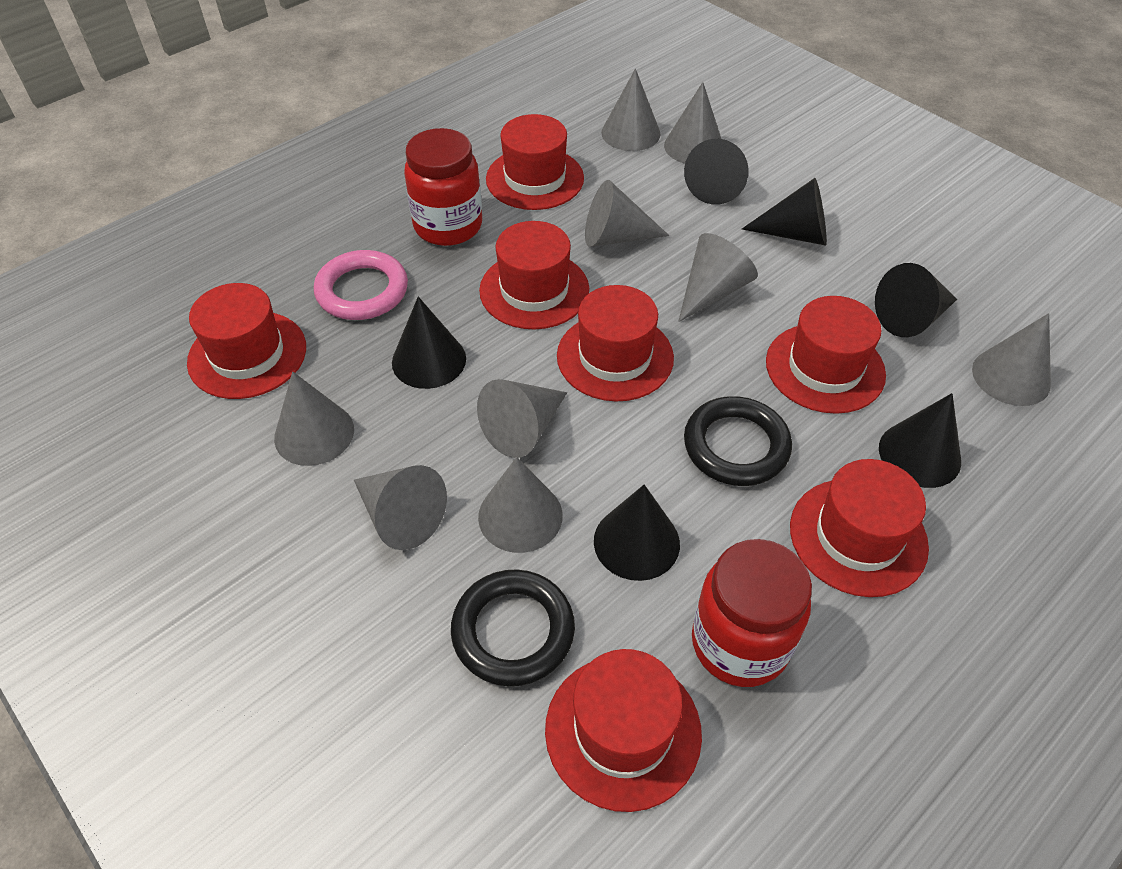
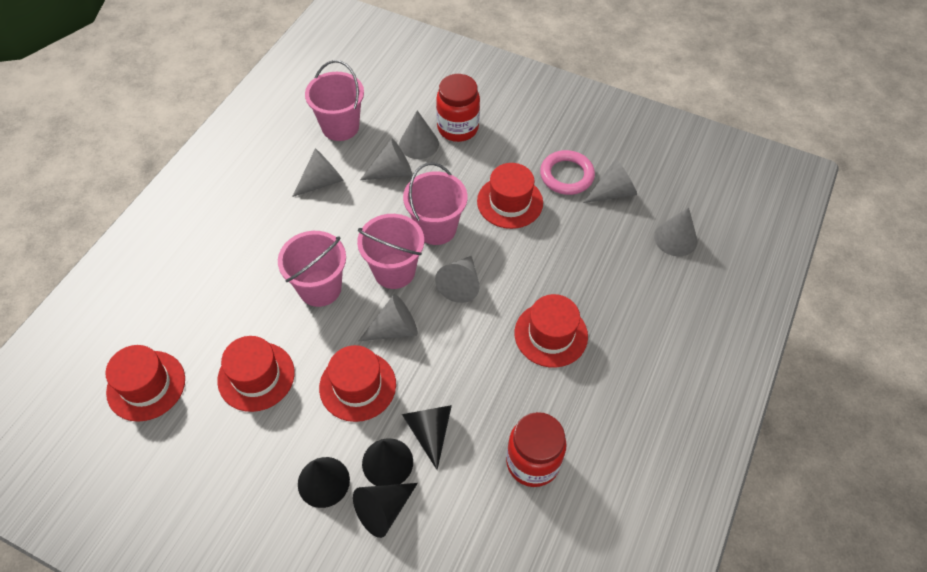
black cone: 6 -> 4
black ring: 2 -> 0
grey cone: 9 -> 7
pink bucket: 0 -> 4
red hat: 7 -> 5

